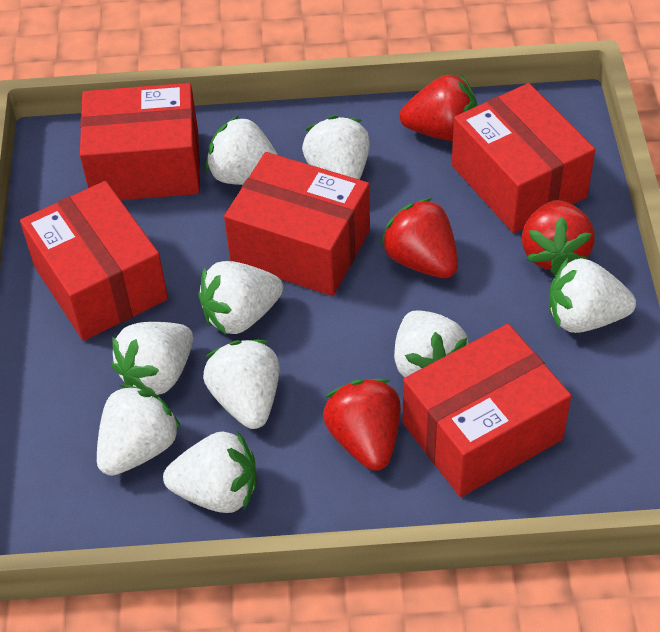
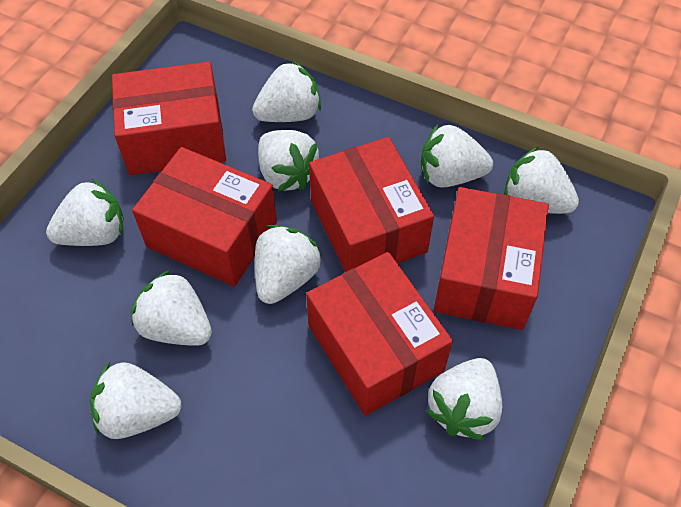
red strawberry: 4 -> 0

